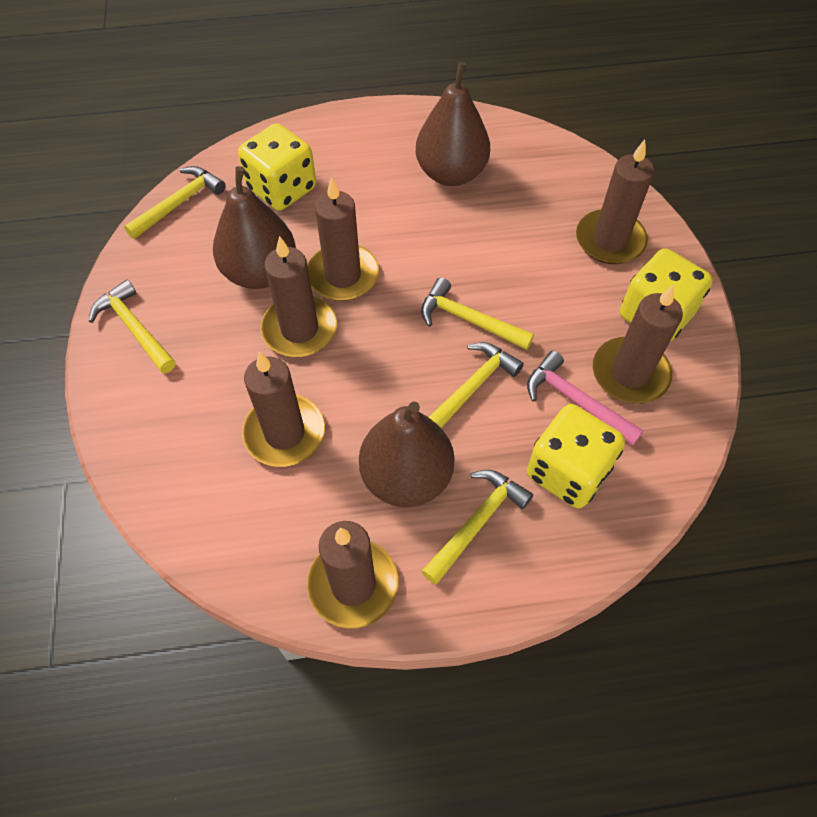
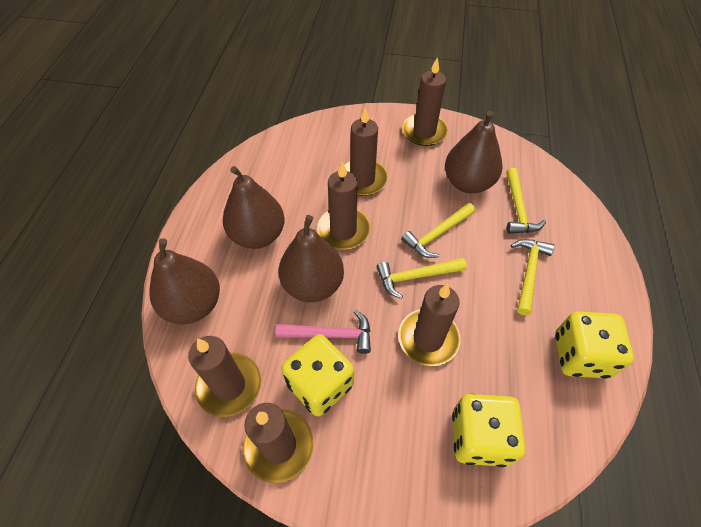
brown pear: 3 -> 4
yellow hammer: 5 -> 4

